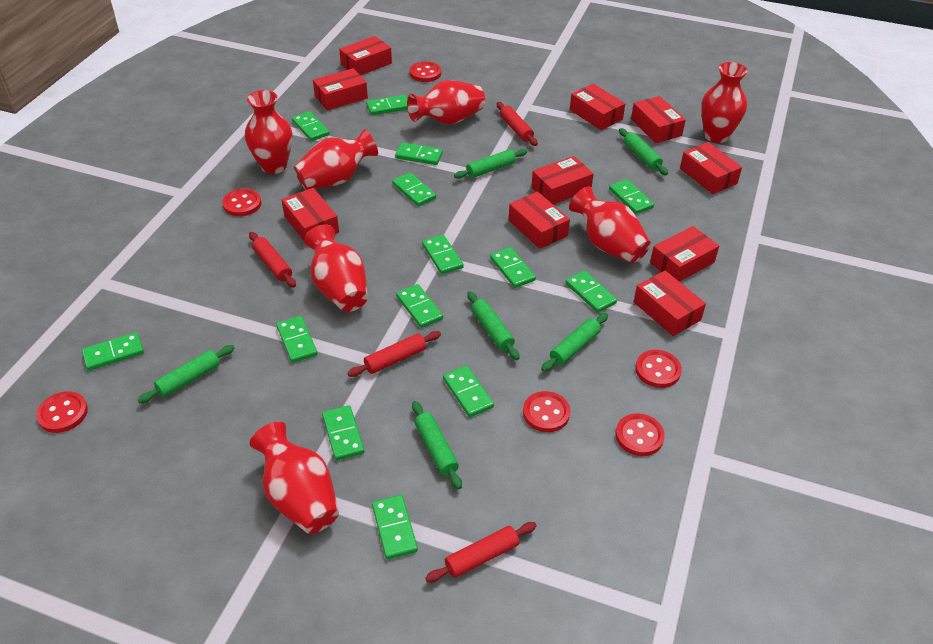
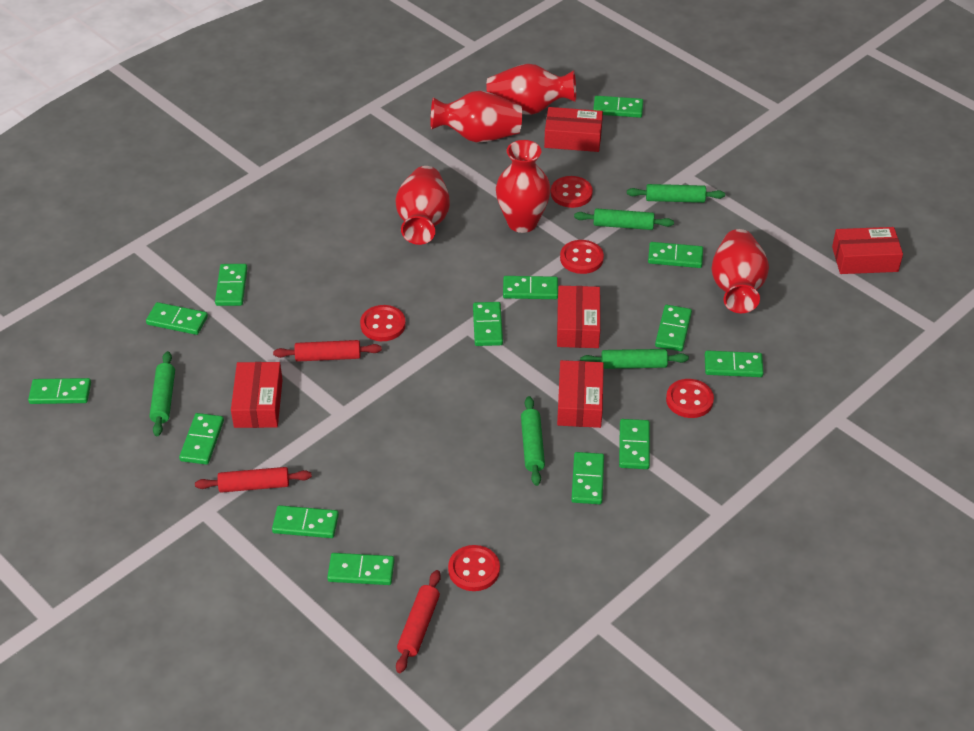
green rolling pin: 6 -> 5
red box: 10 -> 5
red button: 6 -> 5
red rolling pin: 4 -> 3
red vase: 7 -> 5

